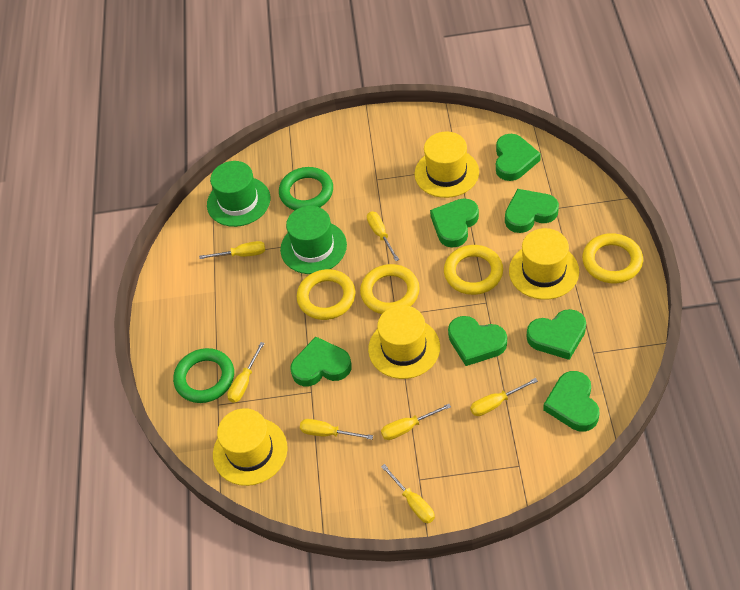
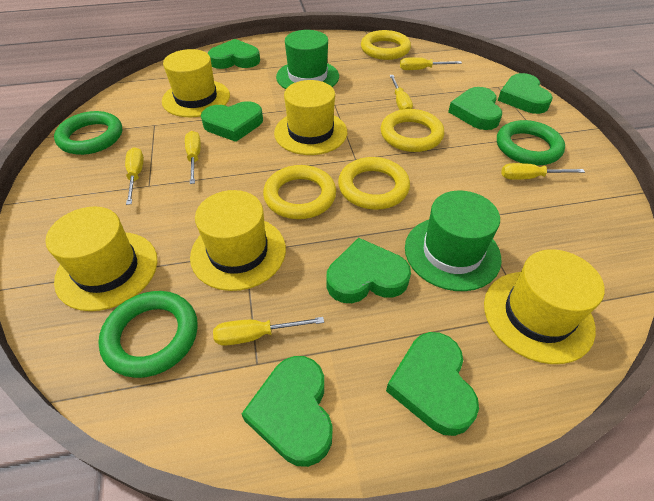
green ring: 2 -> 3
yellow hat: 4 -> 5
yellow screwdriver: 7 -> 6

